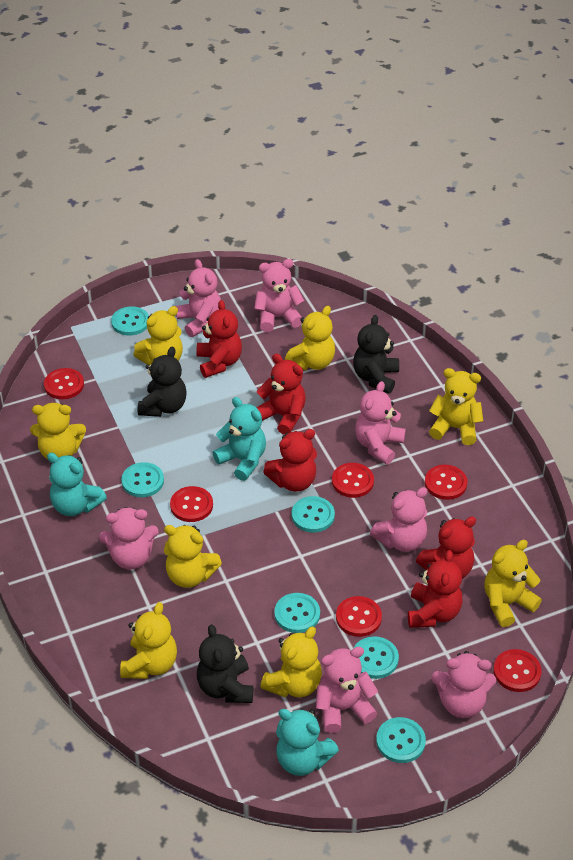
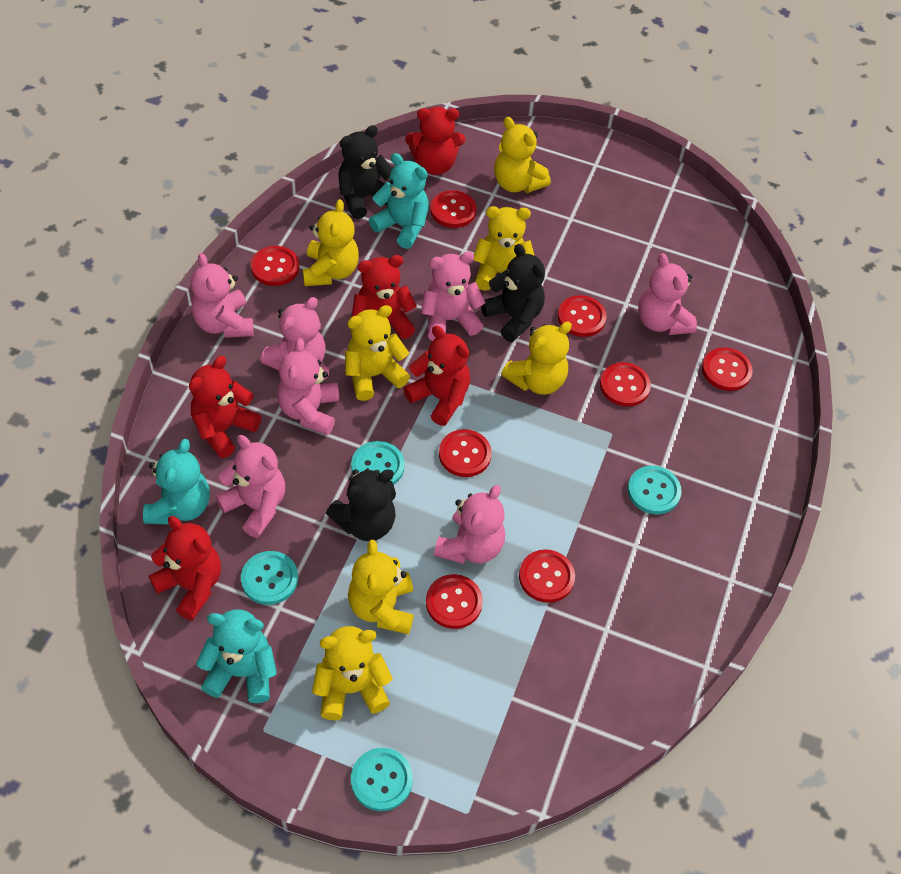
red button: 6 -> 8
turquoise button: 6 -> 4
yellow teddy bear: 8 -> 7

